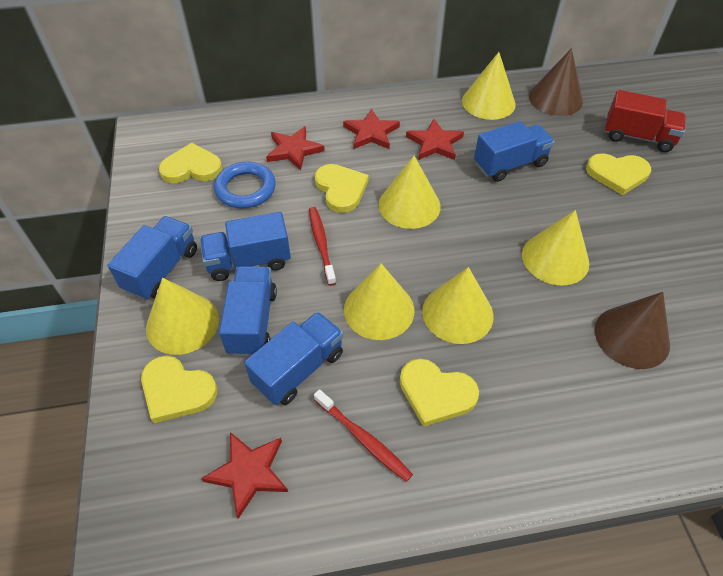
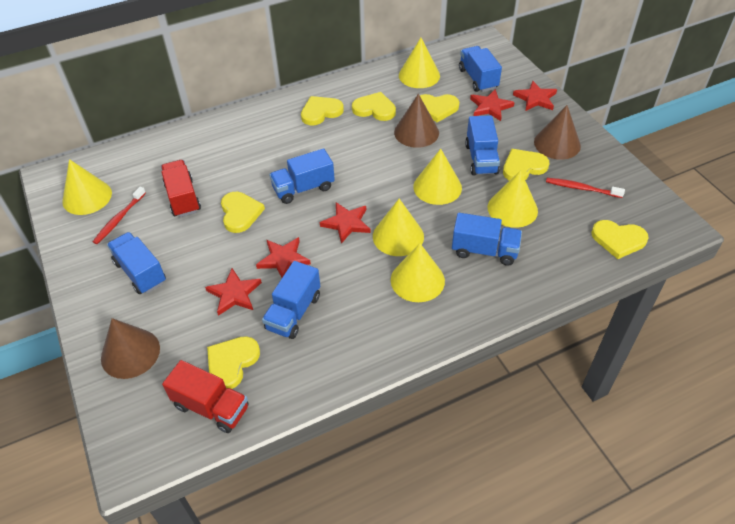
blue ring: 1 -> 0
blue truck: 5 -> 6
brown cone: 2 -> 3
red star: 4 -> 5
red truck: 1 -> 2
yellow heart: 5 -> 7

